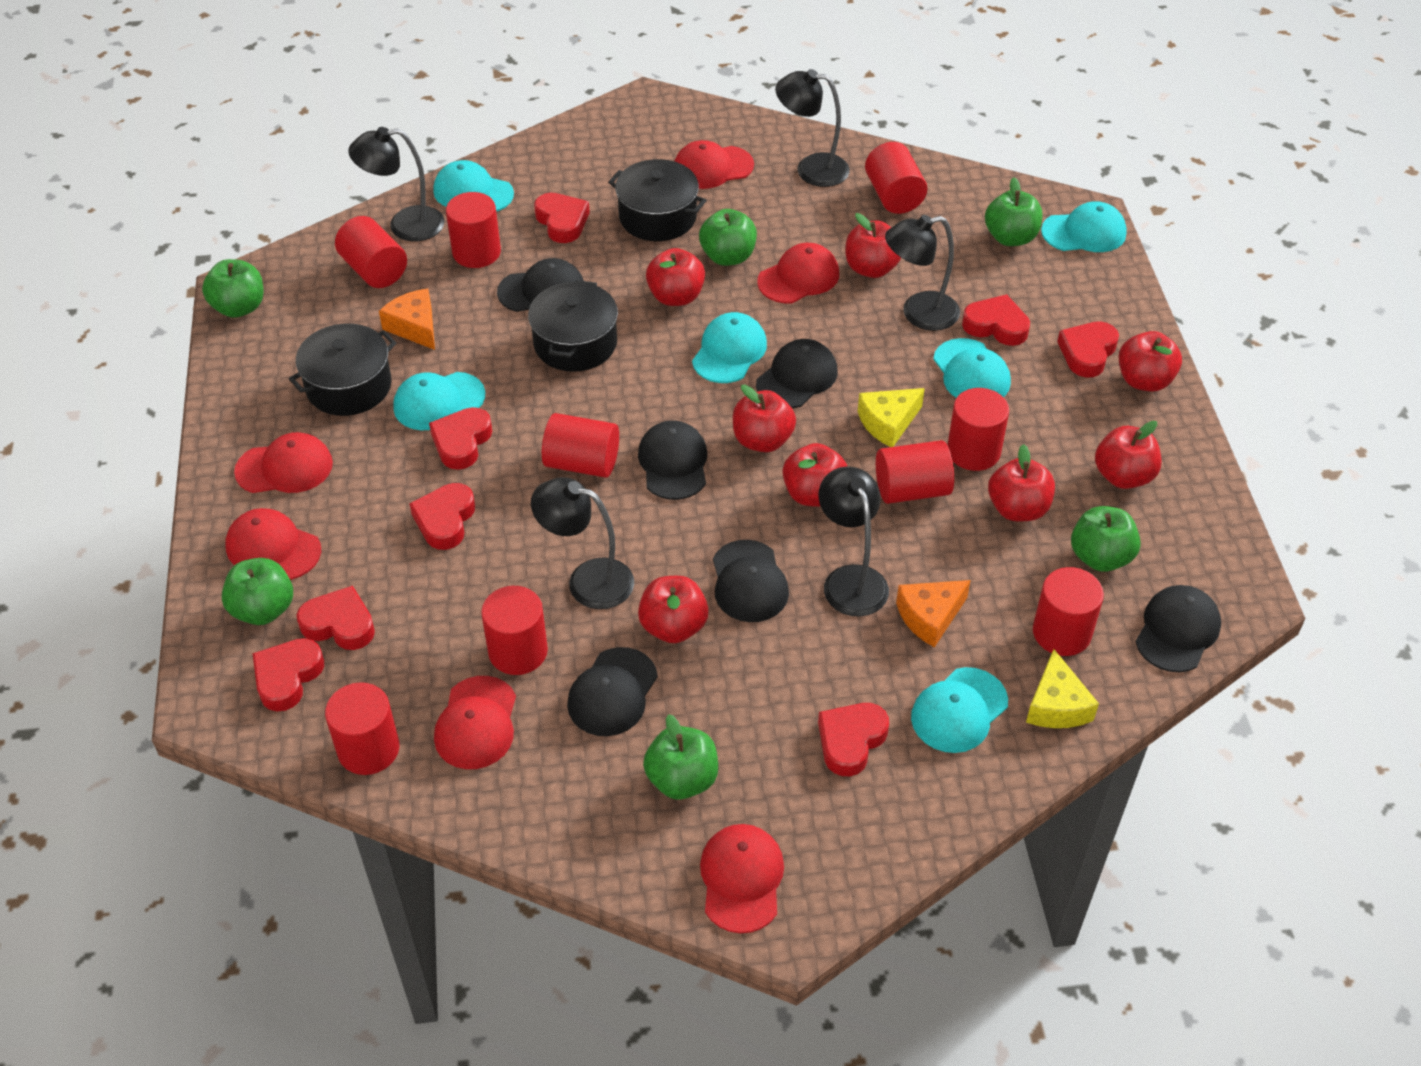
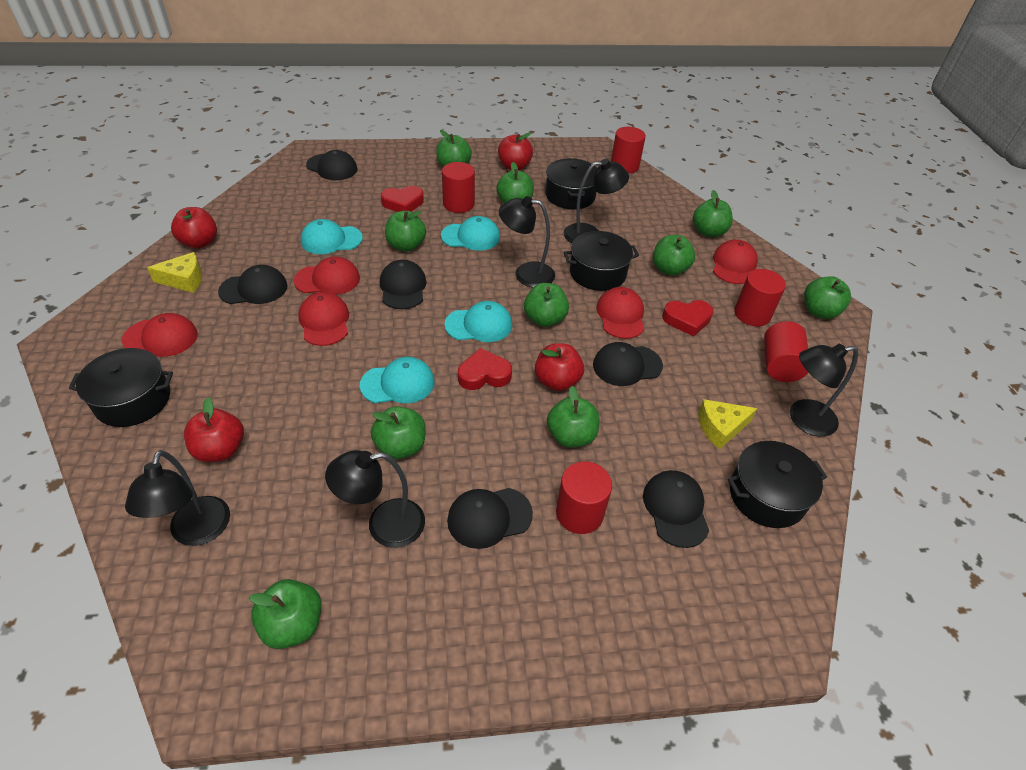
black pot: 3 -> 4
green apple: 6 -> 10
orange cheese: 2 -> 0
red apple: 8 -> 4
red cap: 6 -> 5
red cylinder: 9 -> 5
red heart: 8 -> 3
turquoise cap: 6 -> 4

